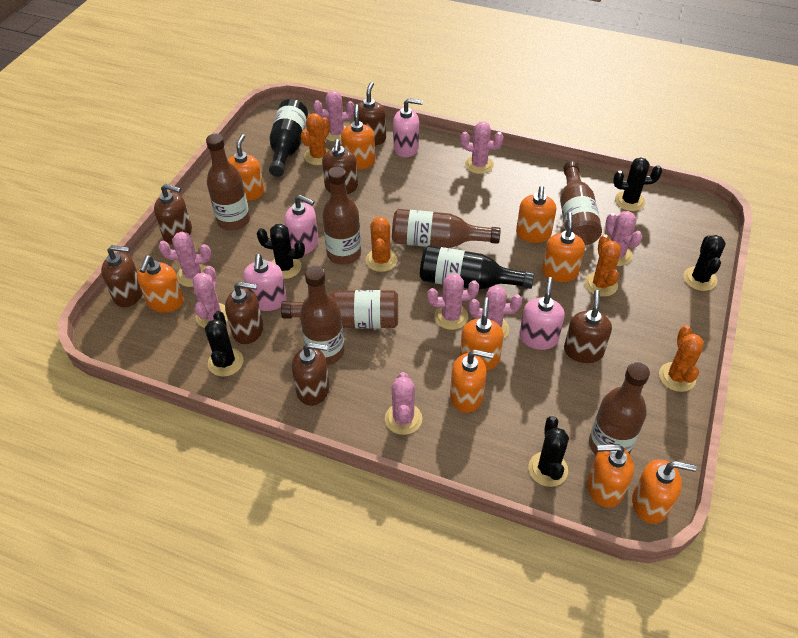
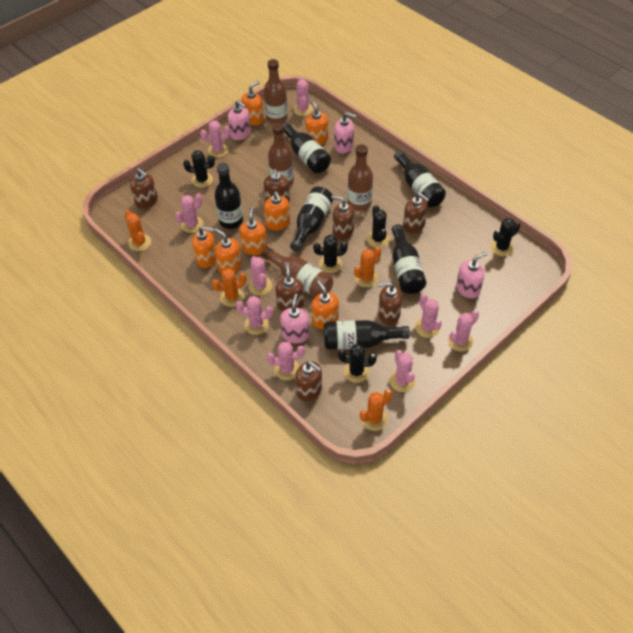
black bottle: 2 -> 6
brown bottle: 7 -> 4
orange soap dispenser: 9 -> 7
pink cactus: 8 -> 9

